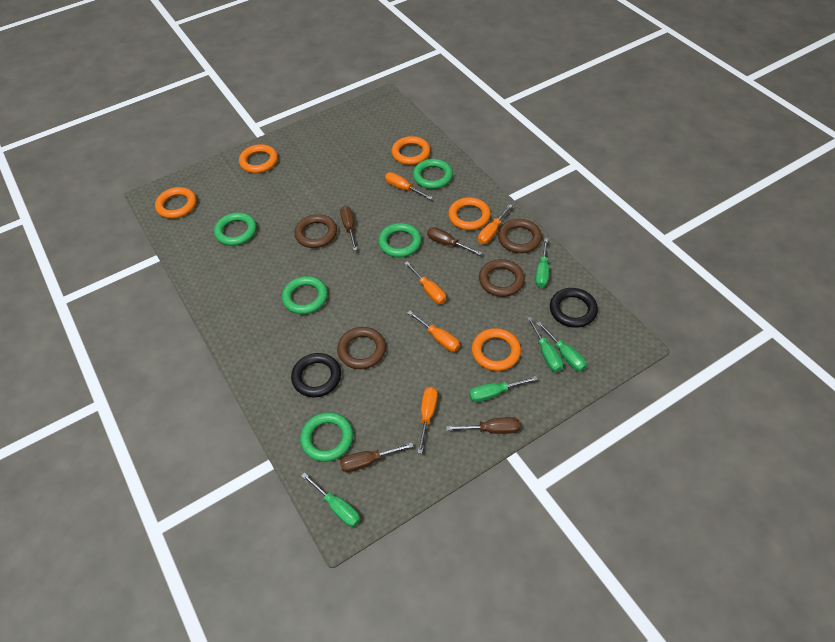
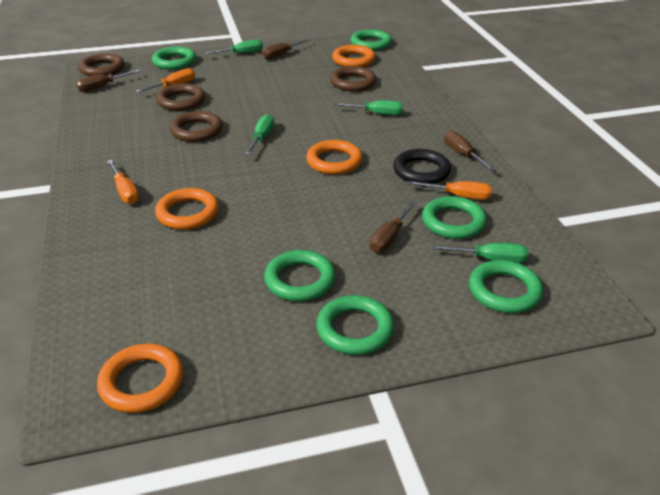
black ring: 2 -> 1
green ring: 5 -> 6
green screwdriver: 5 -> 4
orange ring: 5 -> 4
orange screwdriver: 5 -> 3

